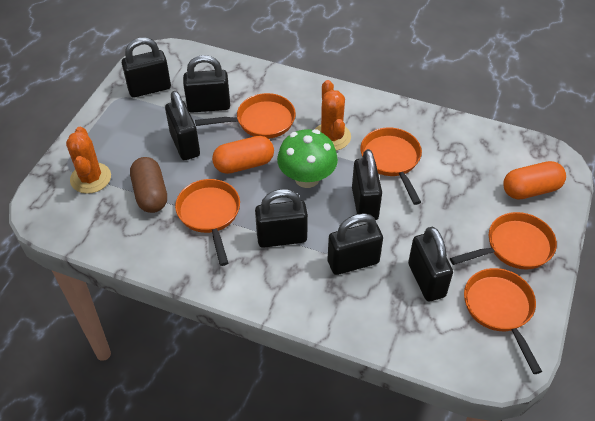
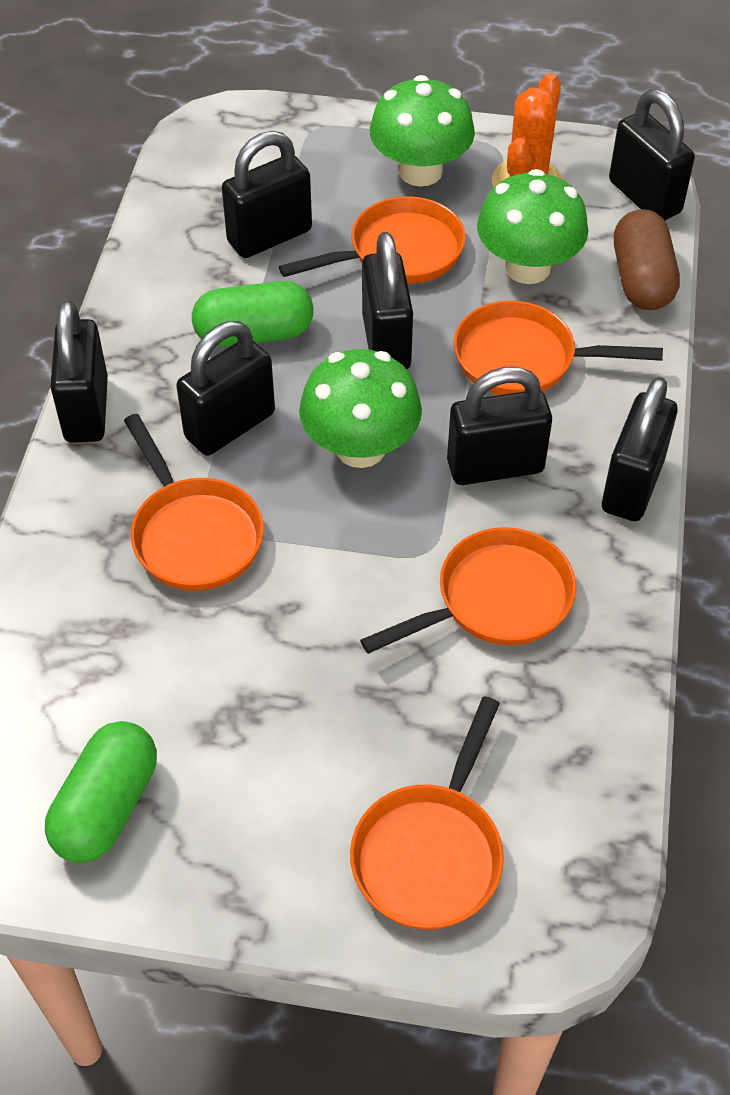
green capsule: 0 -> 2
green mushroom: 1 -> 3
orange cactus: 2 -> 1
orange capsule: 2 -> 0

